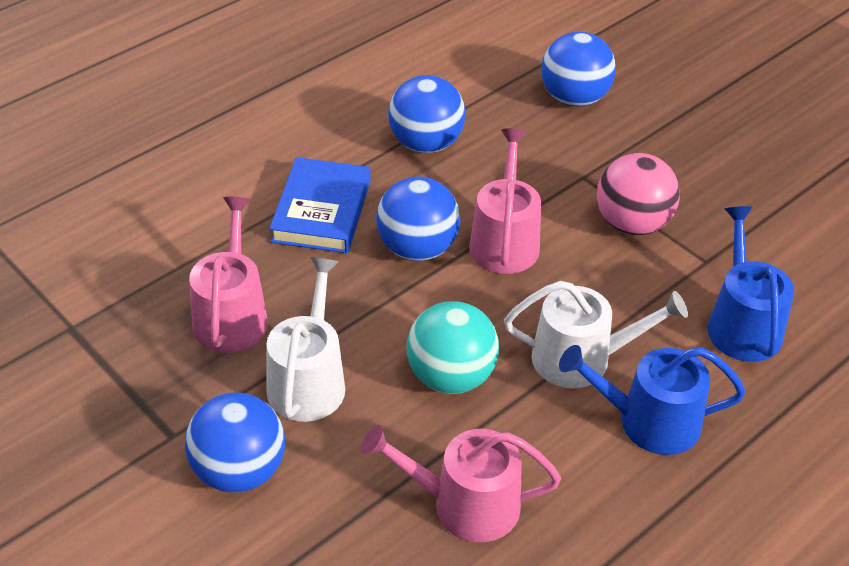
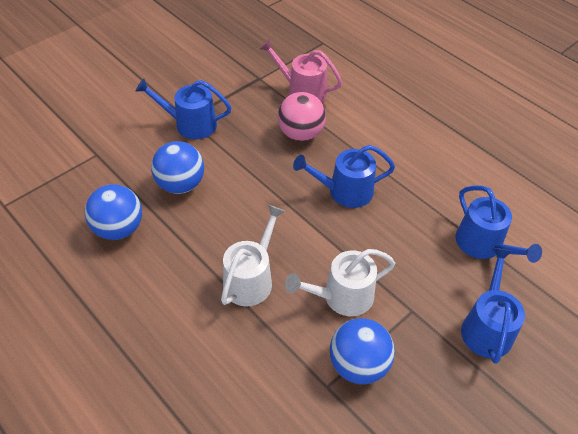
blue ball: 4 -> 3
blue book: 1 -> 0
blue watering can: 2 -> 4
pink watering can: 3 -> 1
turquoise ball: 1 -> 0

